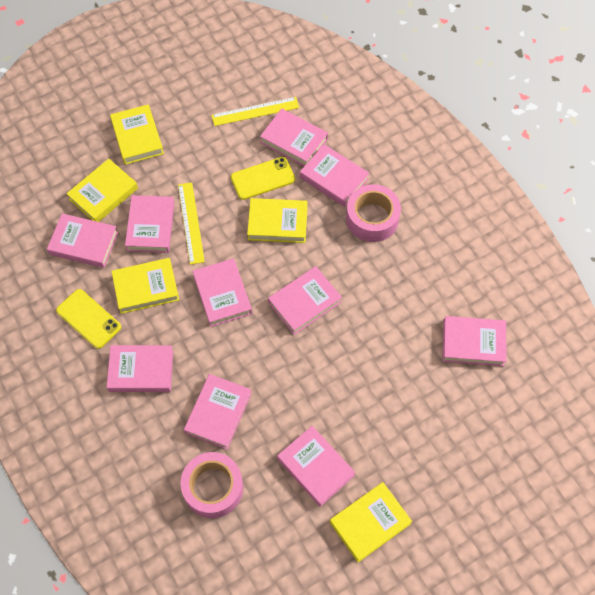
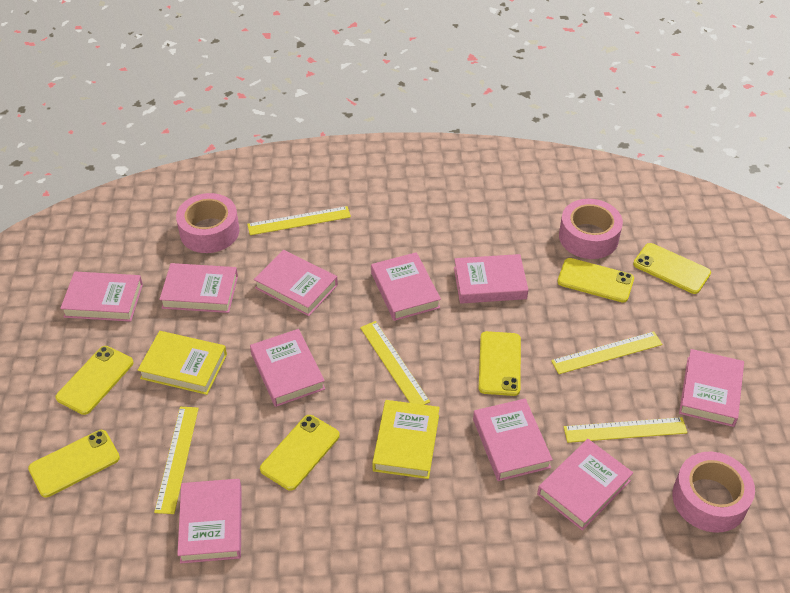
pink tape: 2 -> 3
yellow book: 5 -> 2
yellow phone: 2 -> 6
yellow ruler: 2 -> 5

